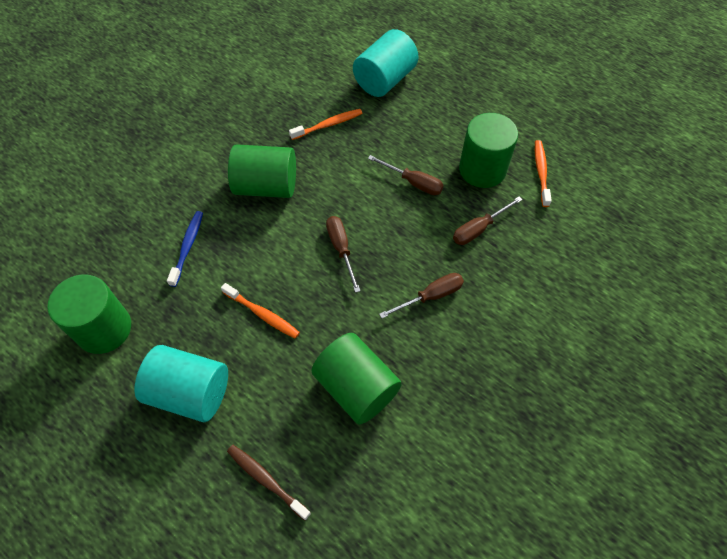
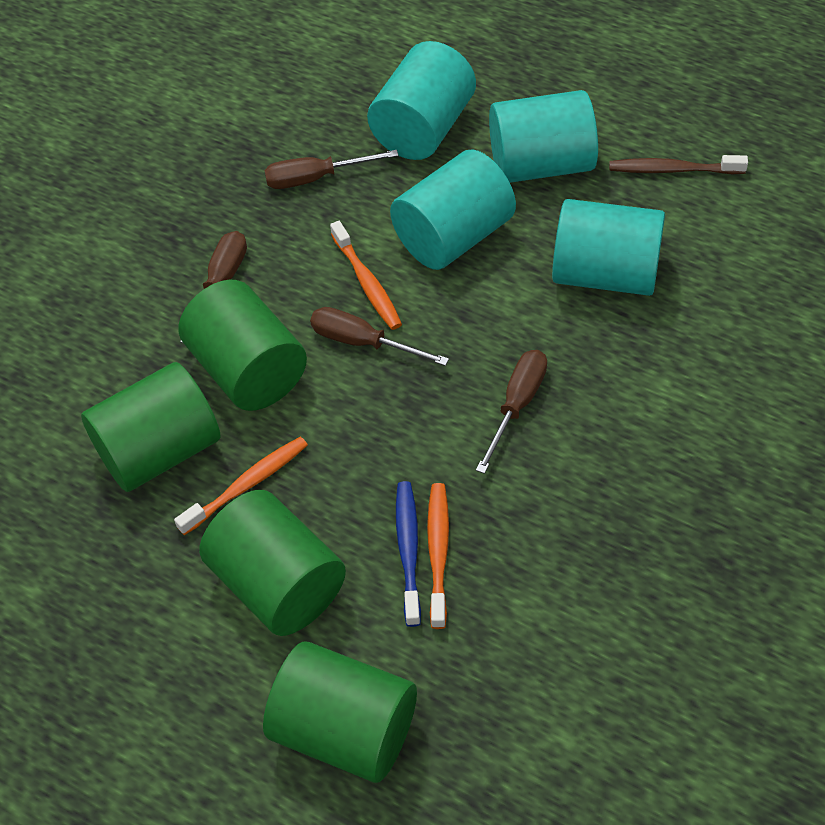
turquoise cylinder: 2 -> 4

